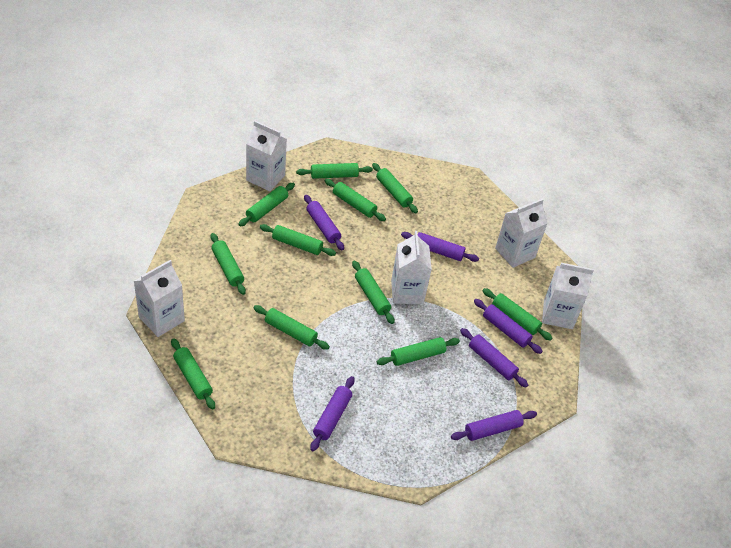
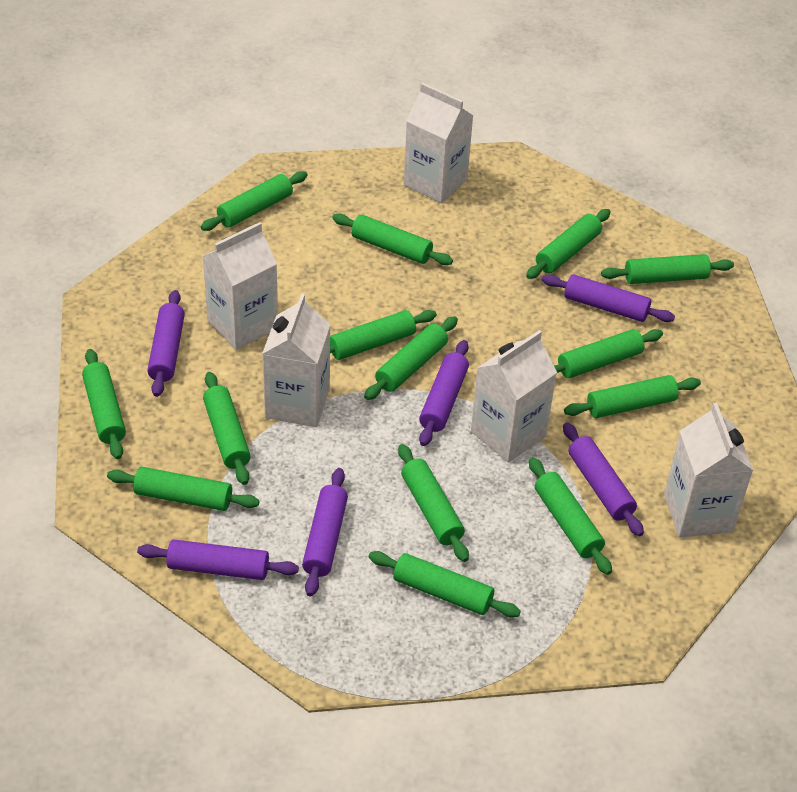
green rolling pin: 11 -> 14

